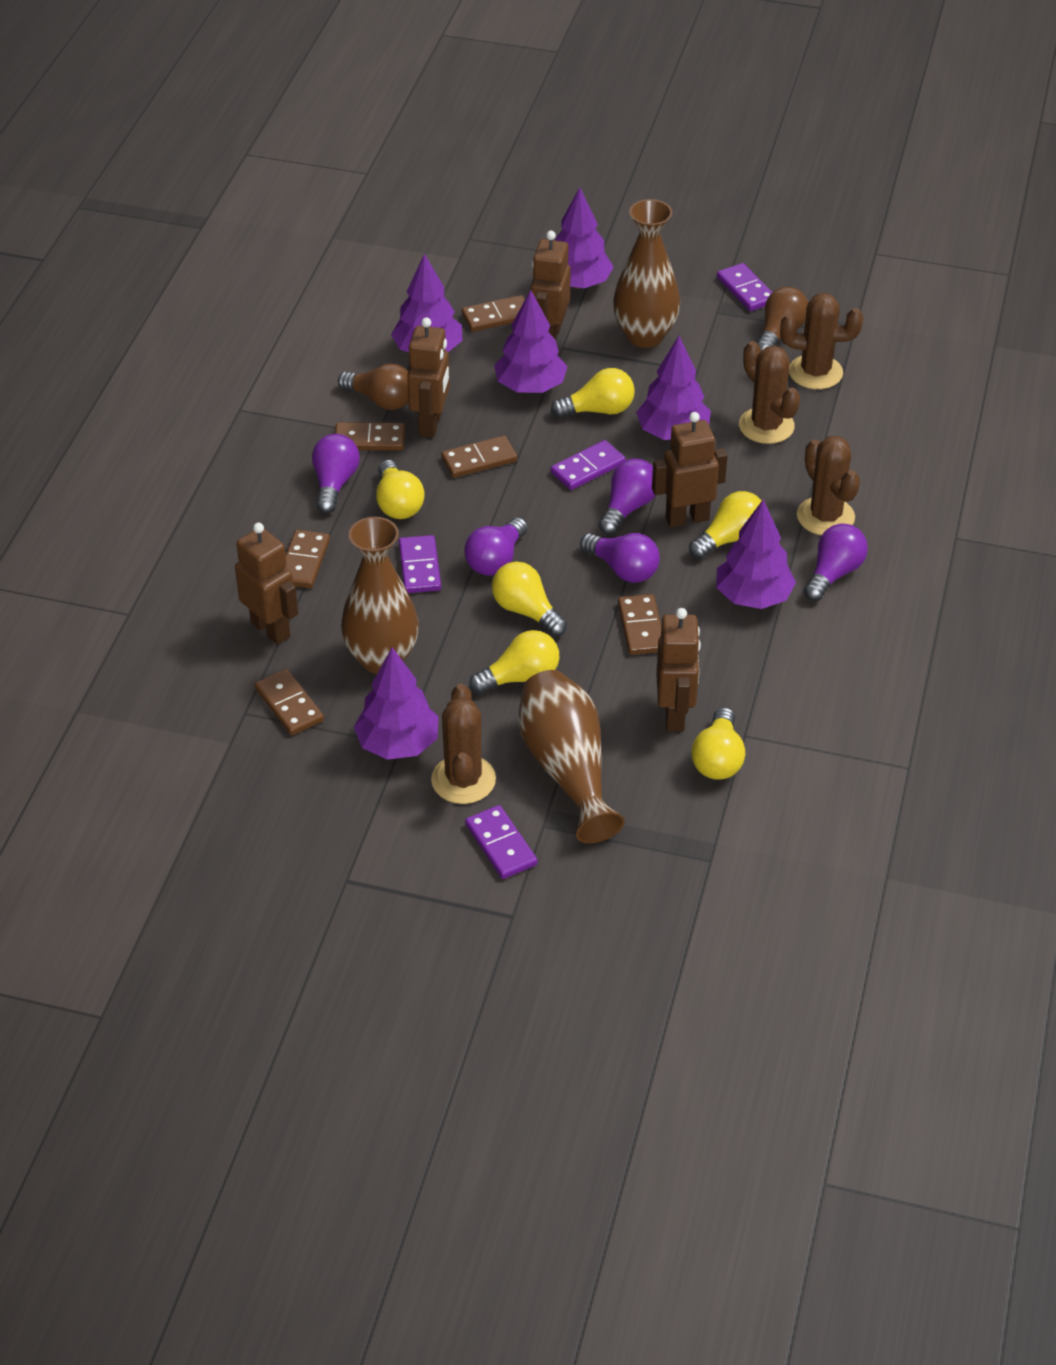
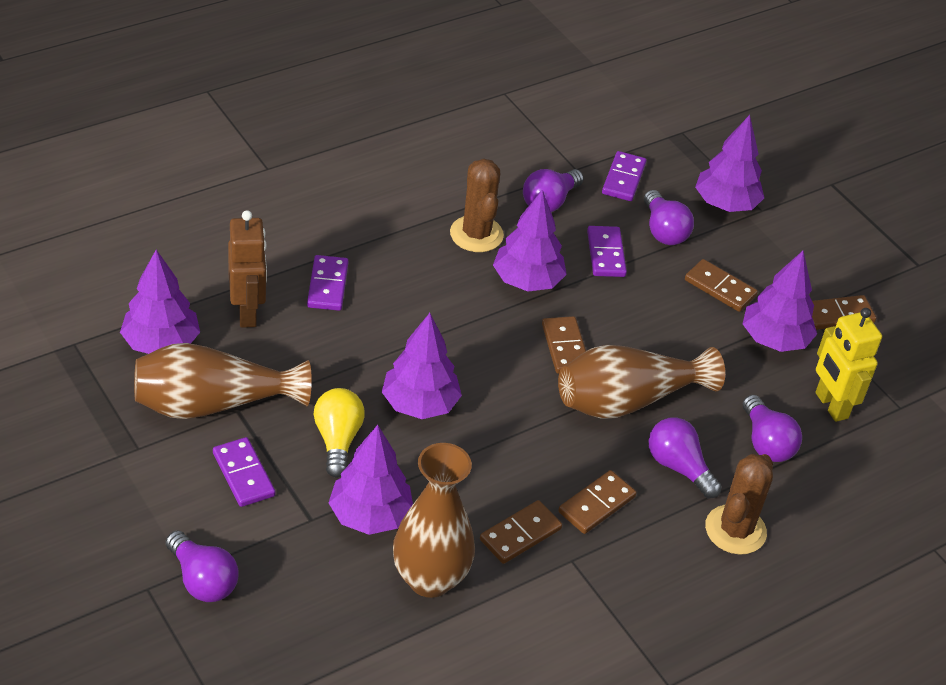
brown cactus: 4 -> 2
brown domino: 6 -> 5
brown light bulb: 2 -> 0
brown robot: 5 -> 1
yellow light bulb: 6 -> 1
yellow robot: 0 -> 1

